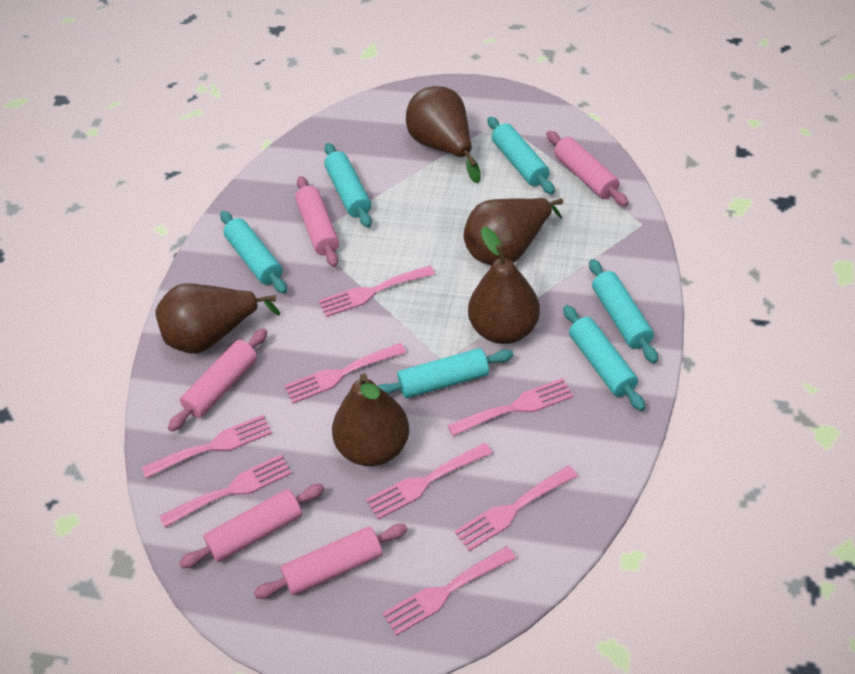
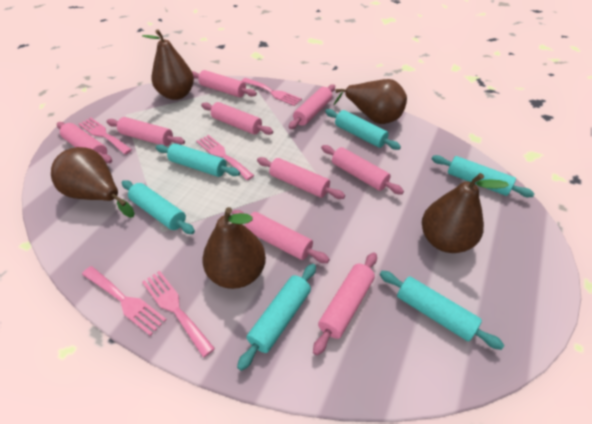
pink fork: 8 -> 5
pink rolling pin: 5 -> 9

